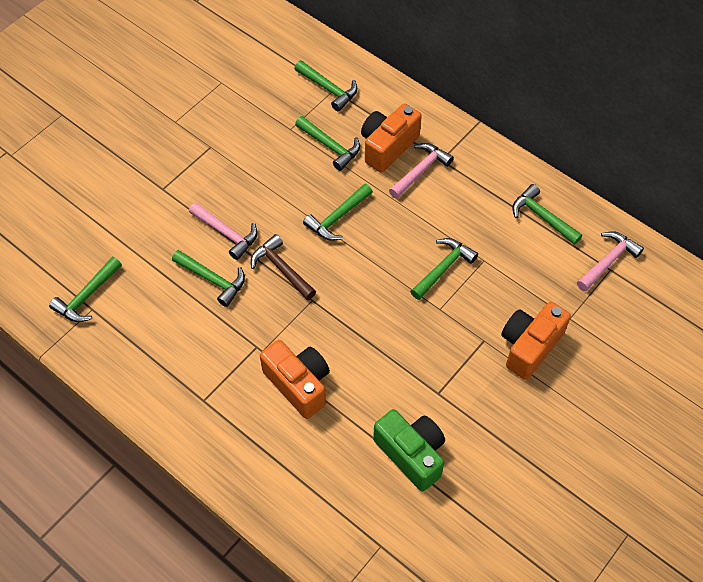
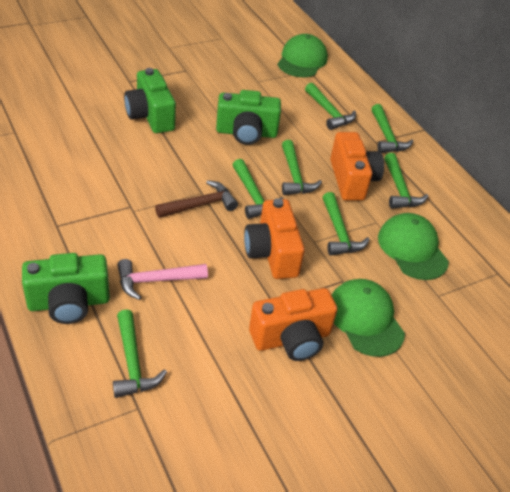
green camera: 1 -> 3
green cap: 0 -> 3
pink hammer: 3 -> 1

